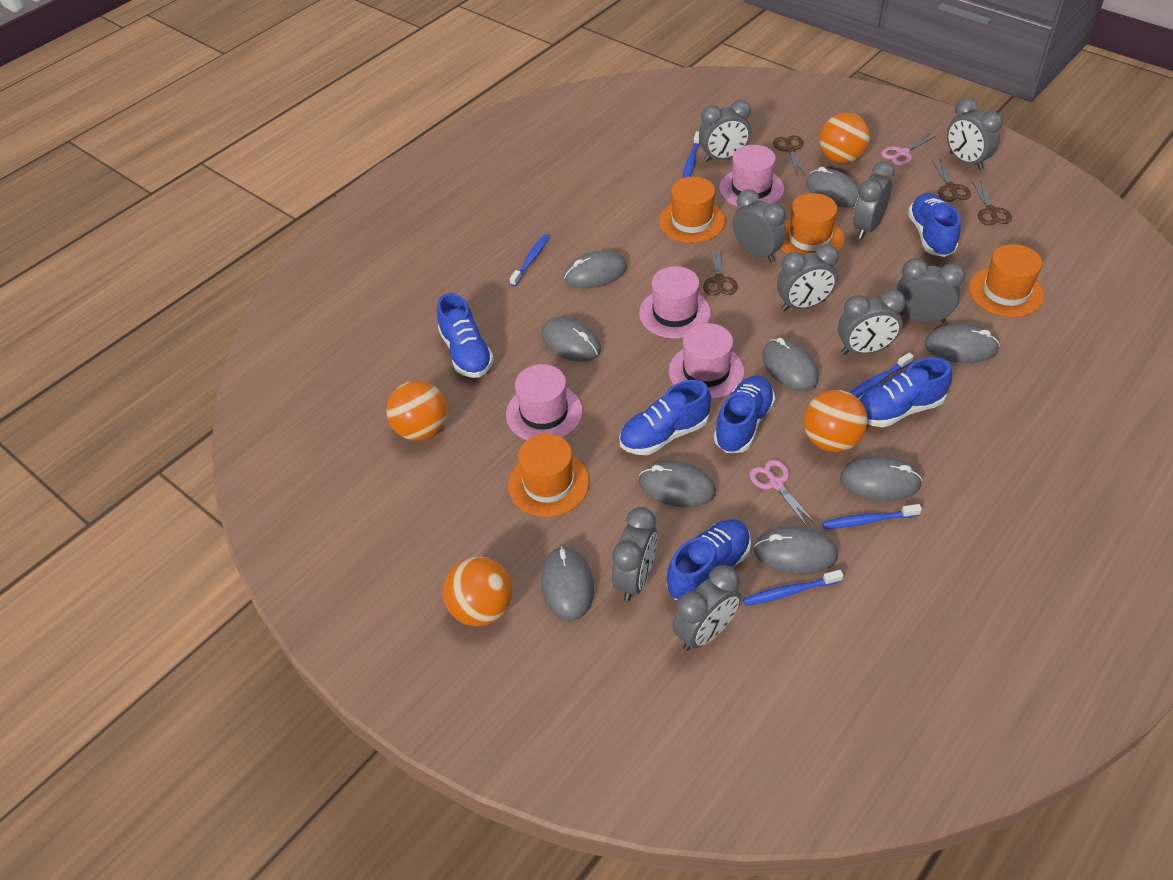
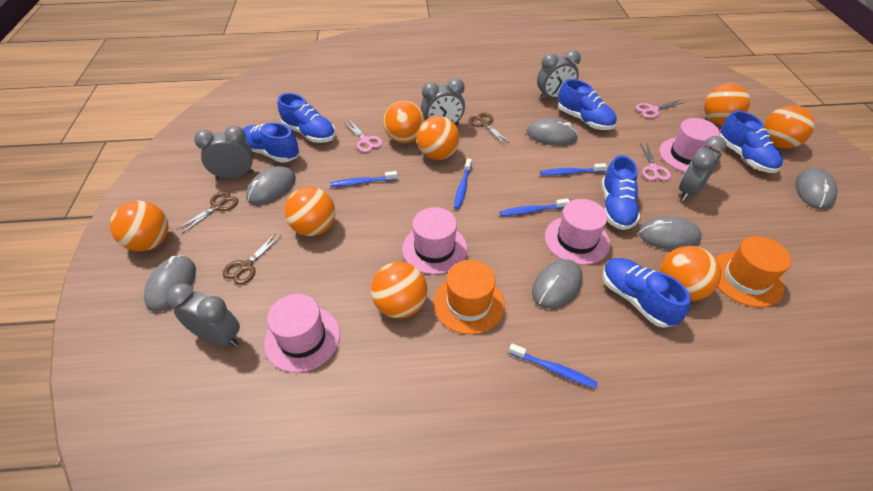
brown scissors: 4 -> 3
grey clock: 9 -> 5
grey mouse: 9 -> 6
orange ball: 4 -> 8
orange hat: 4 -> 2
pink scissors: 2 -> 3

